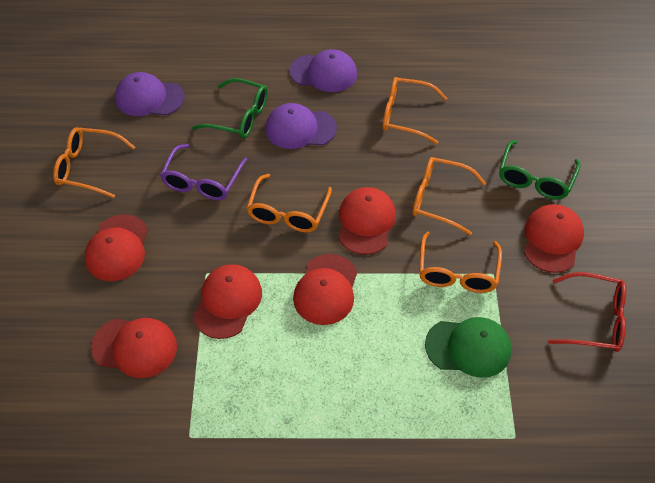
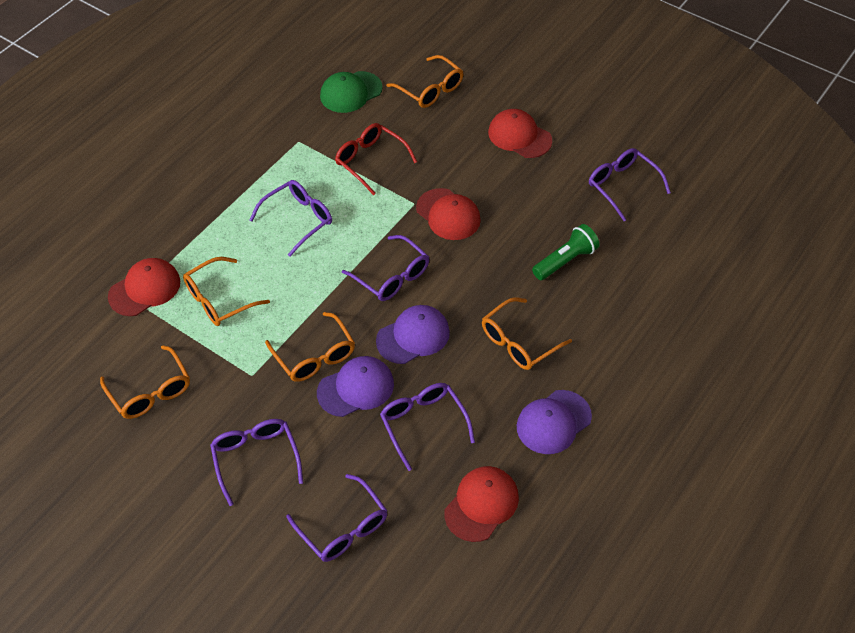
green flashlight: 0 -> 1
green glasses: 2 -> 0
purple glasses: 1 -> 6
red cap: 6 -> 4

